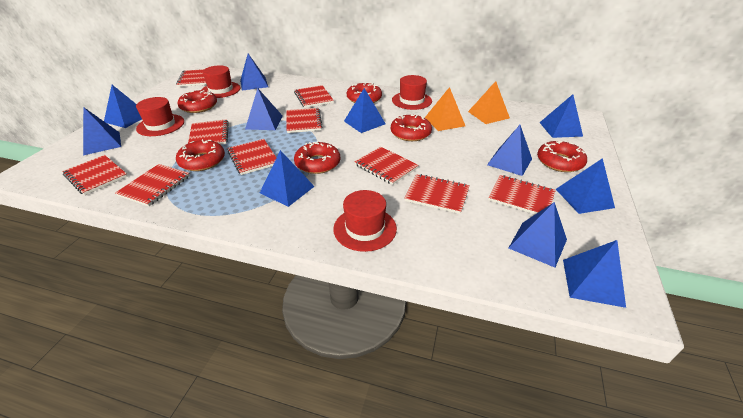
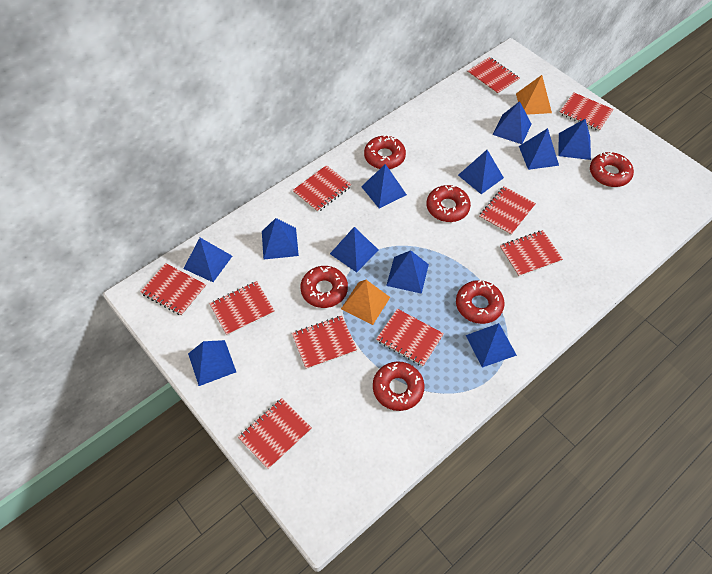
red hat: 4 -> 0

